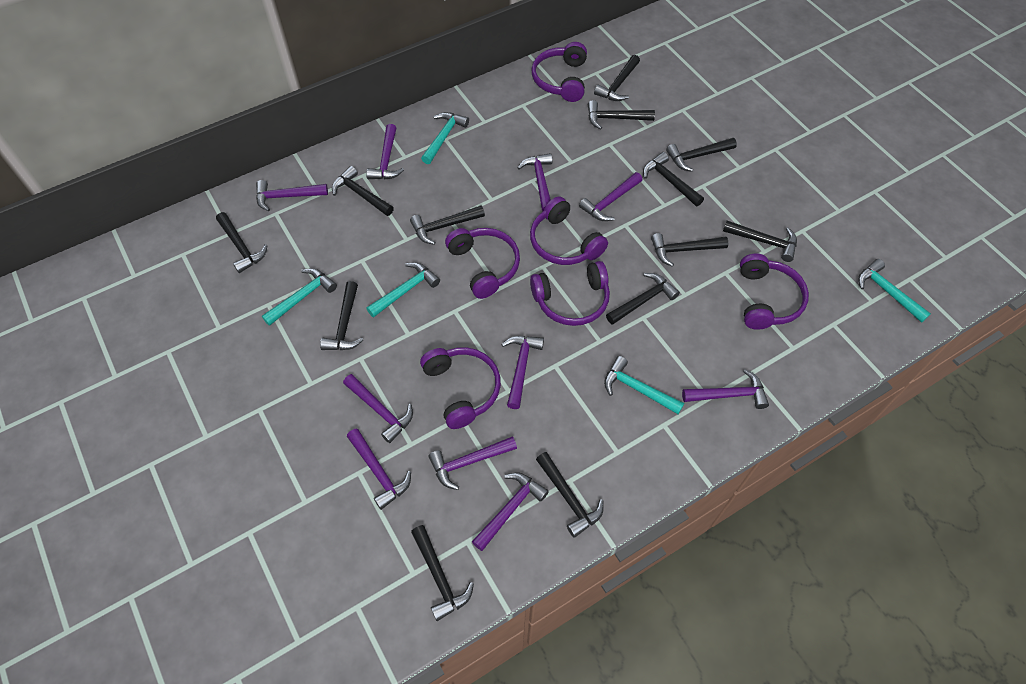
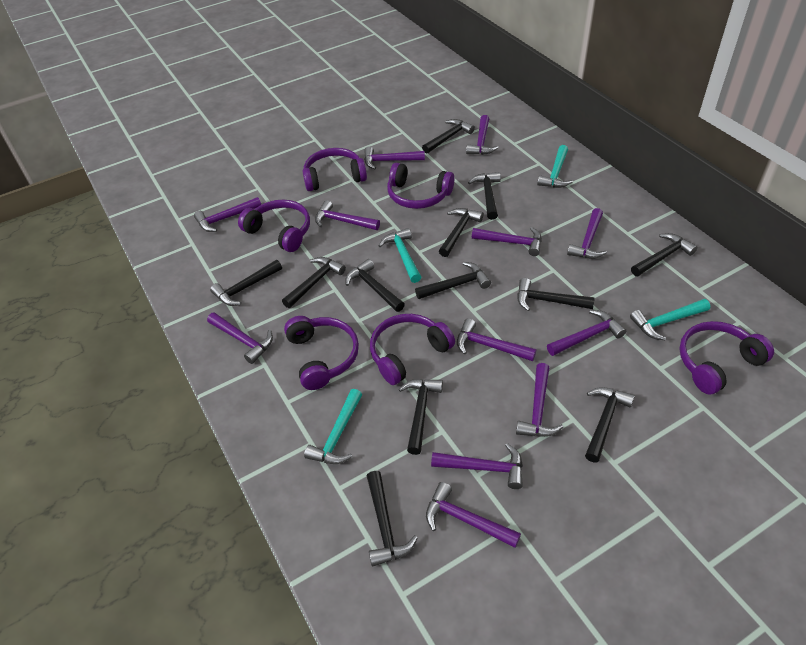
black hammer: 13 -> 12
purple hammer: 10 -> 12
turquoise hammer: 5 -> 4

